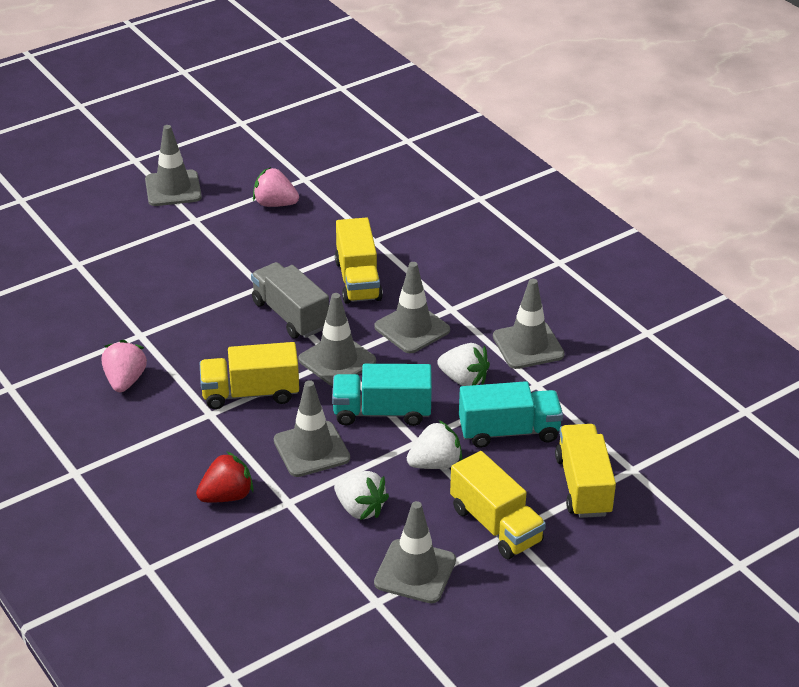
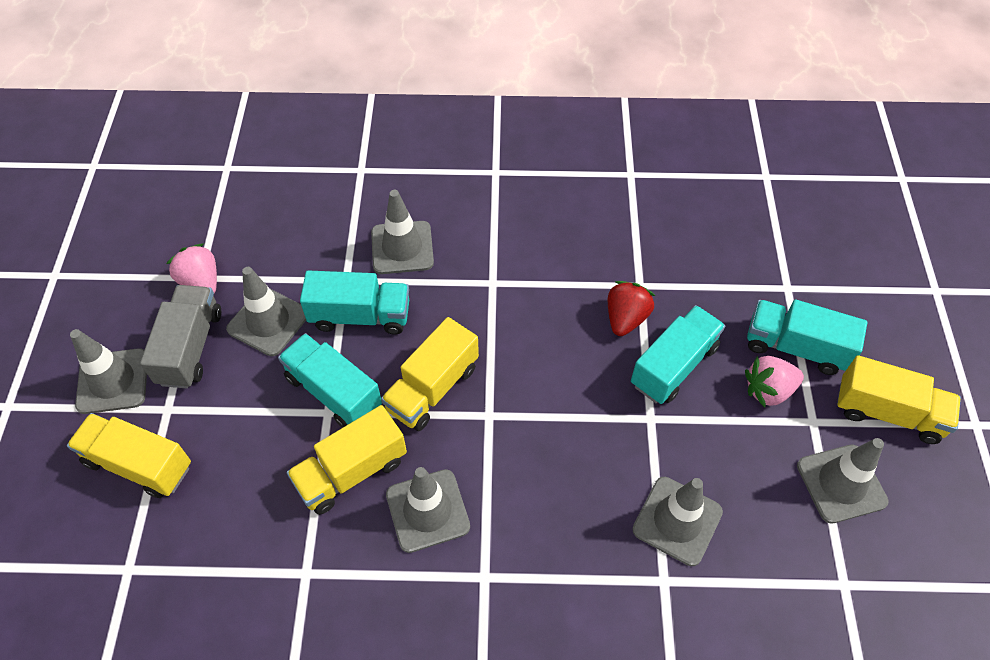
turquoise truck: 2 -> 4
white strawberry: 3 -> 0

